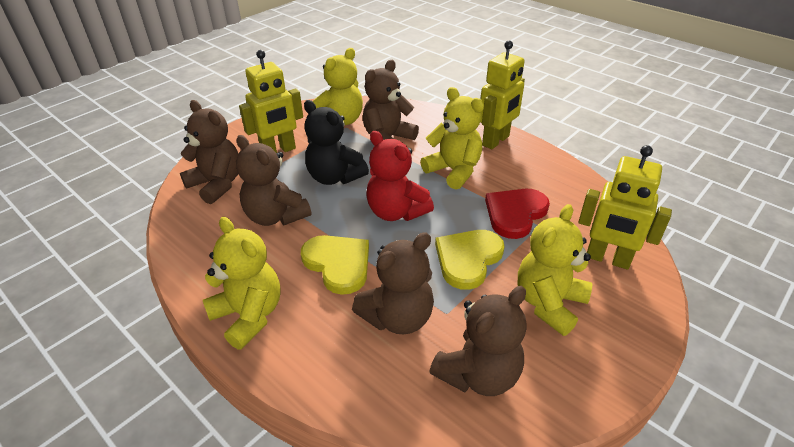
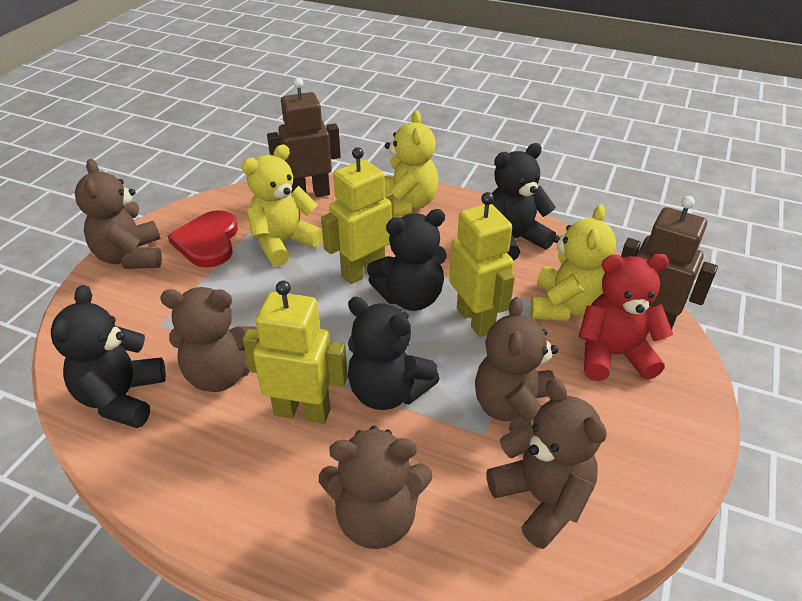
black teddy bear: 1 -> 4
brown robot: 0 -> 2
yellow heart: 2 -> 0
yellow teddy bear: 4 -> 3

